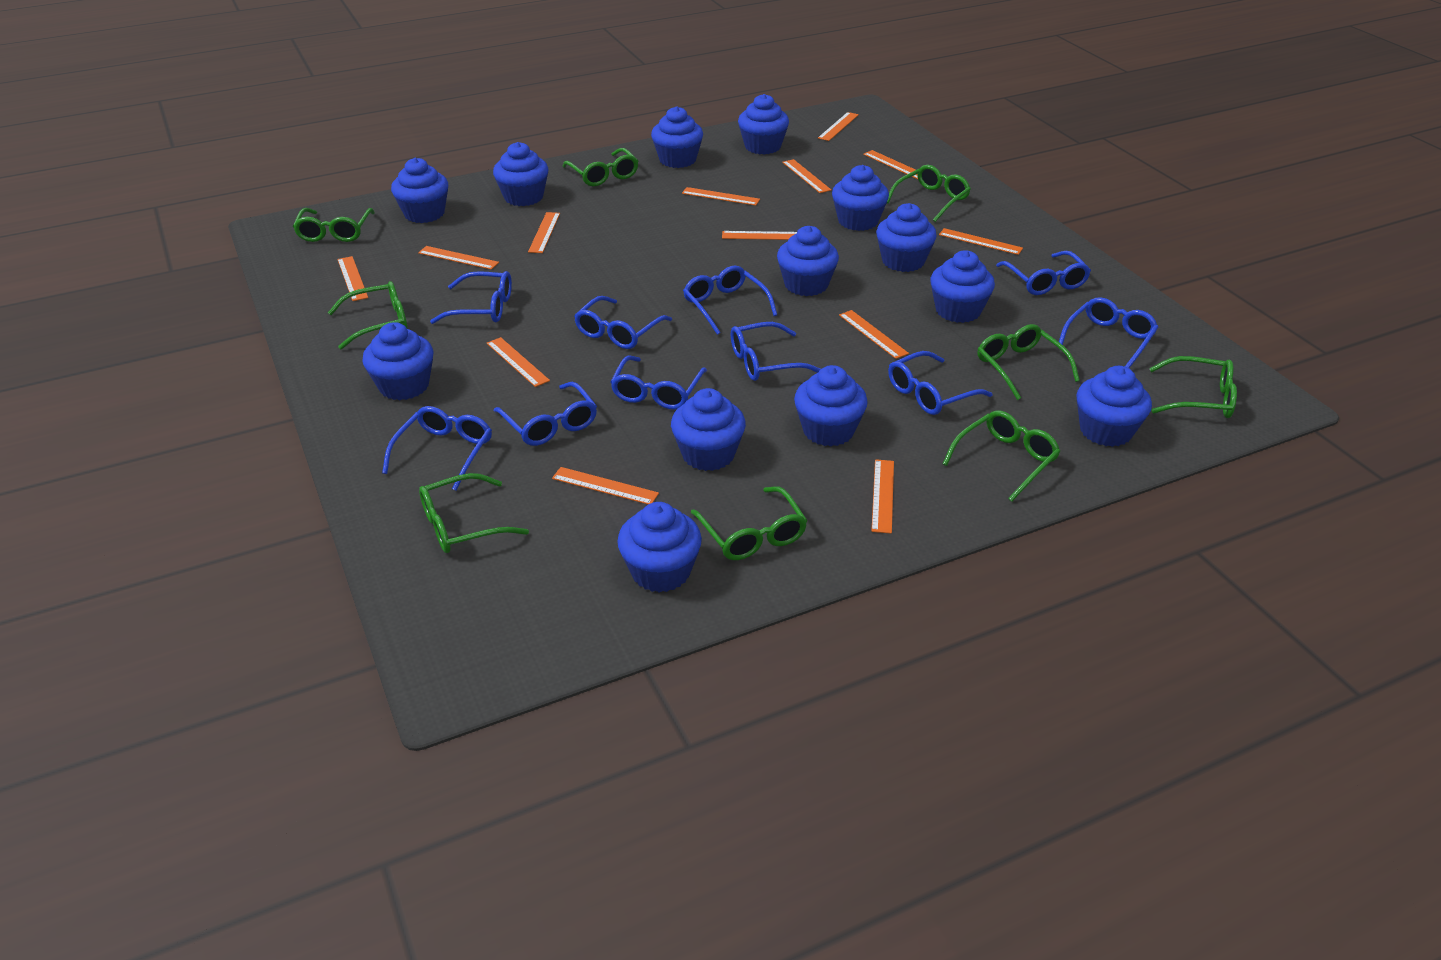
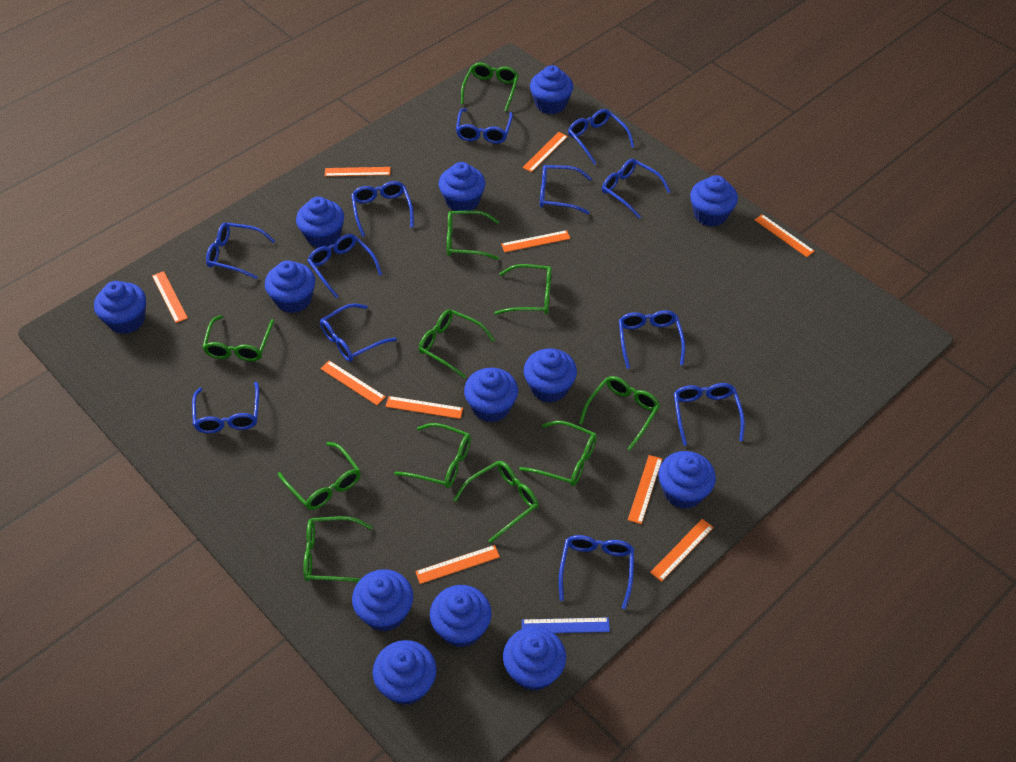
blue glasses: 10 -> 12
blue ruler: 0 -> 1
green glasses: 9 -> 11
orange ruler: 13 -> 10

